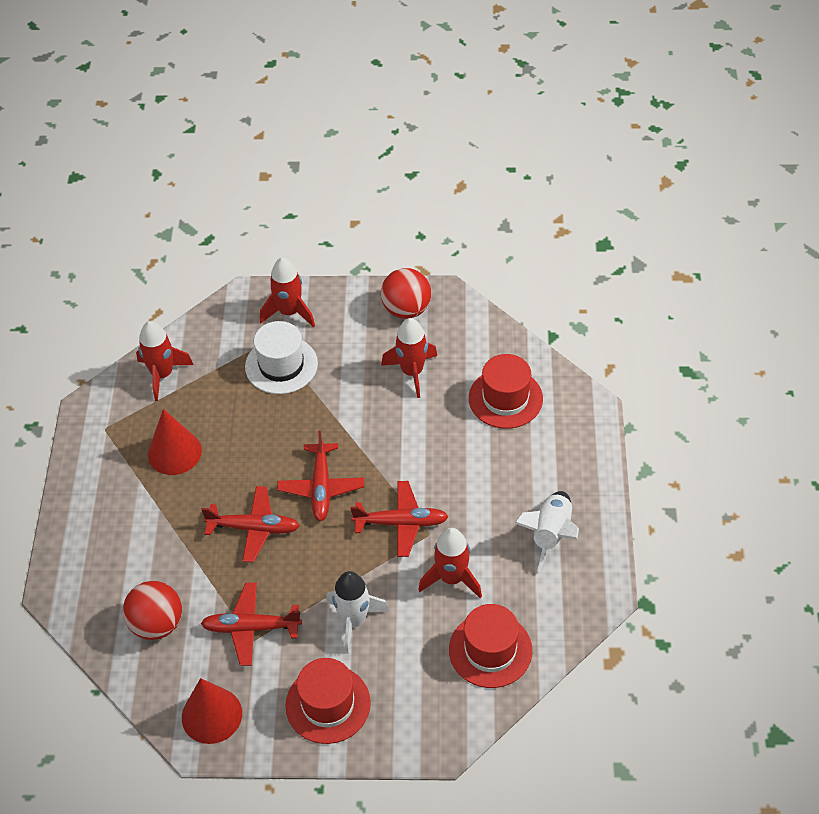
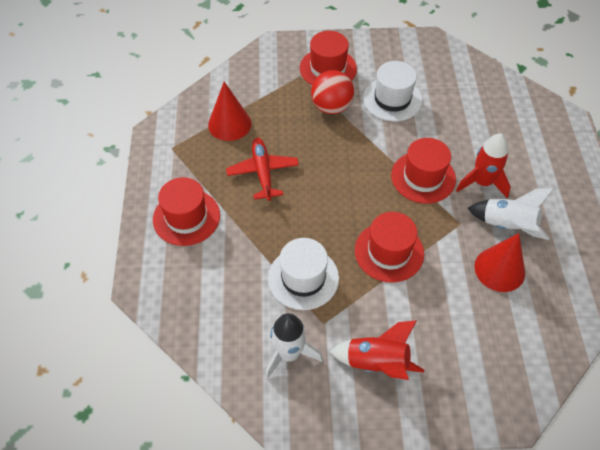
red ball: 2 -> 1
red hat: 3 -> 4
red plane: 4 -> 1
red rocket: 4 -> 2
white hat: 1 -> 2

